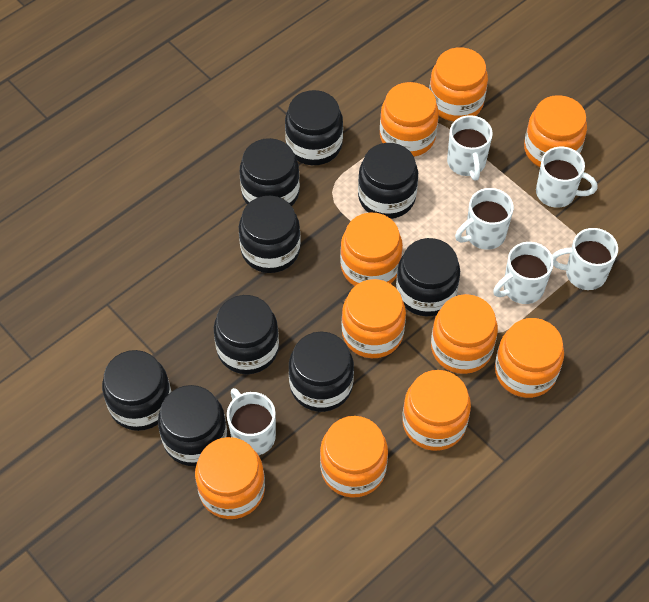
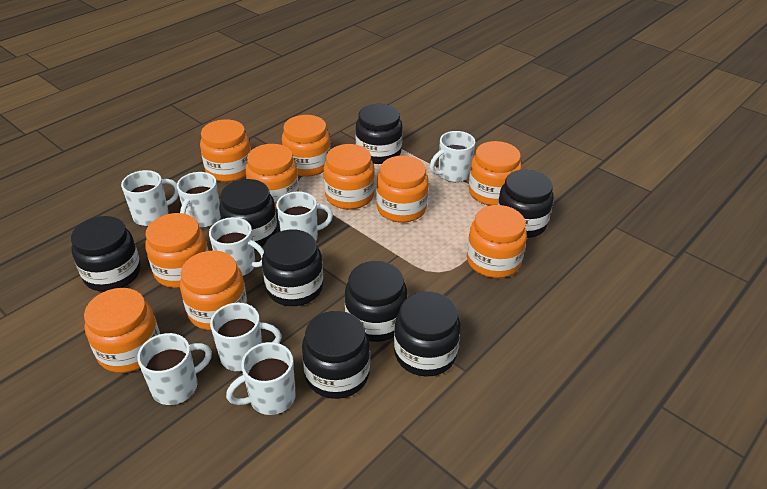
black jar: 9 -> 8
white mug: 6 -> 8

